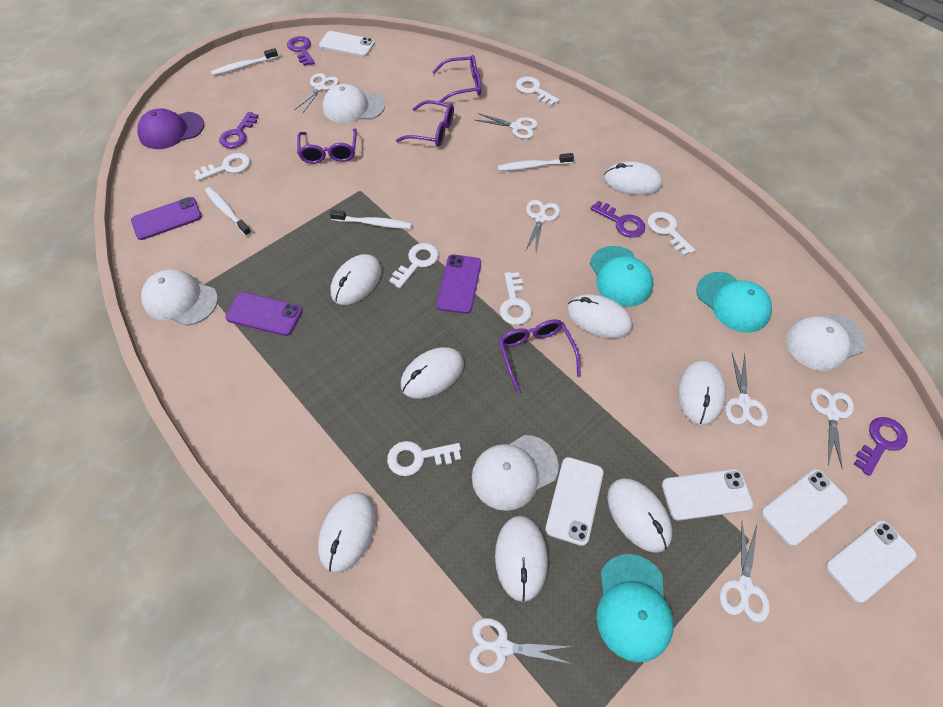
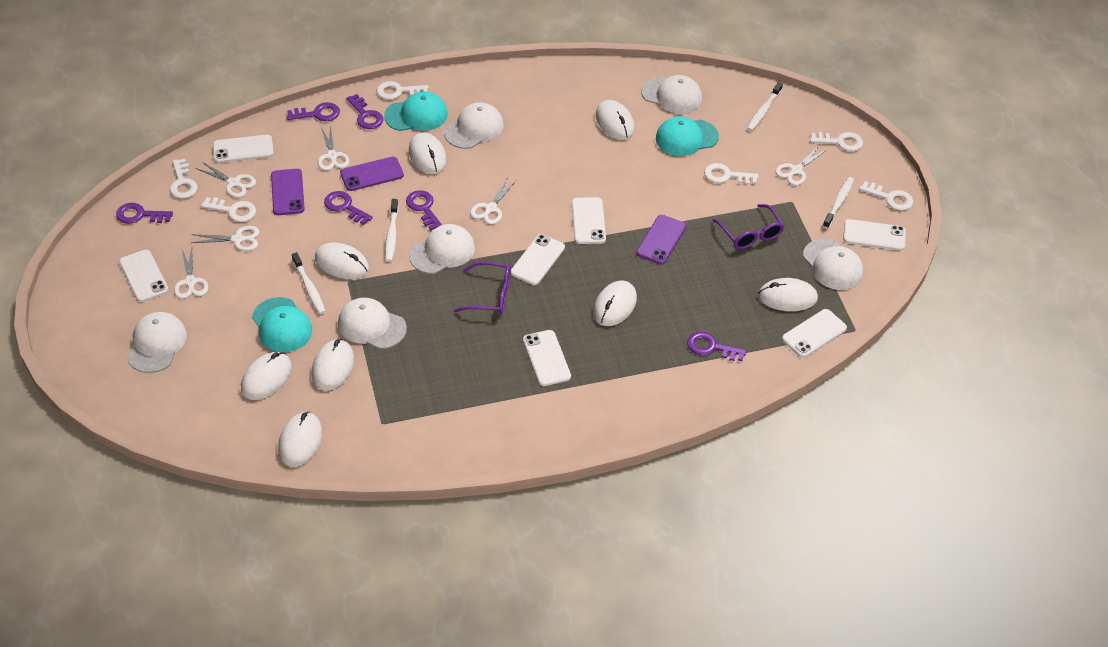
purple cap: 1 -> 0
purple glasses: 4 -> 2
purple key: 4 -> 6
white cap: 4 -> 6
white phone: 5 -> 7
white scissors: 7 -> 6

